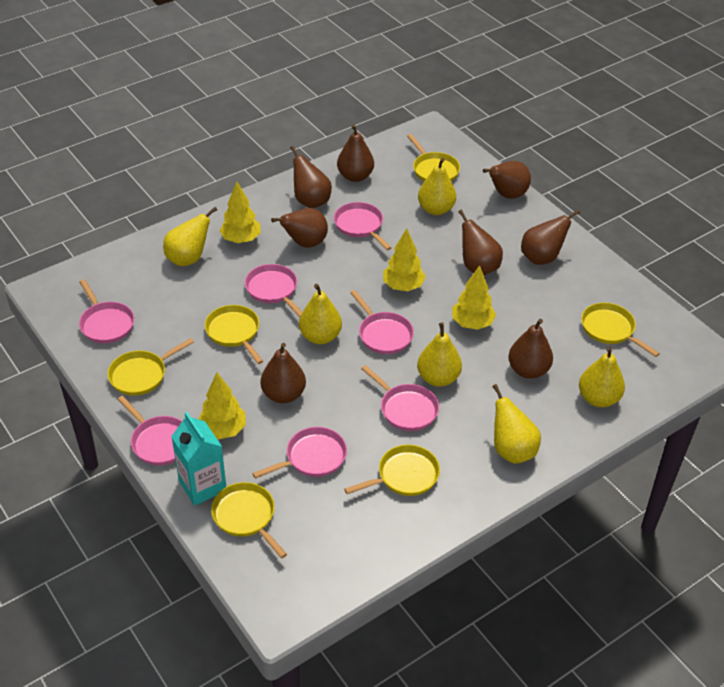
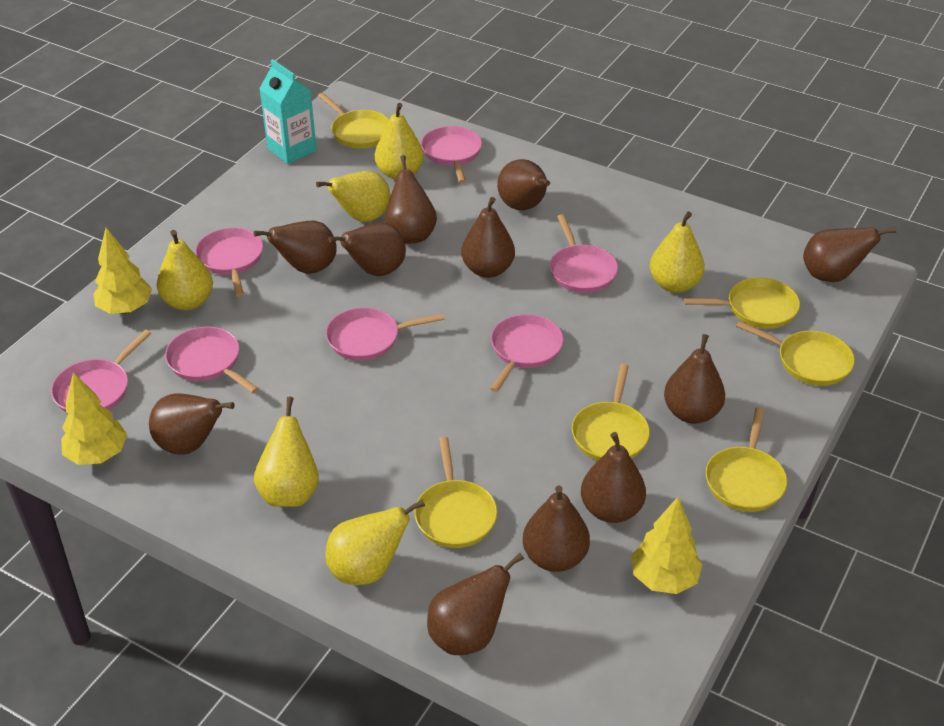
brown pear: 8 -> 11
yellow tree: 4 -> 3

